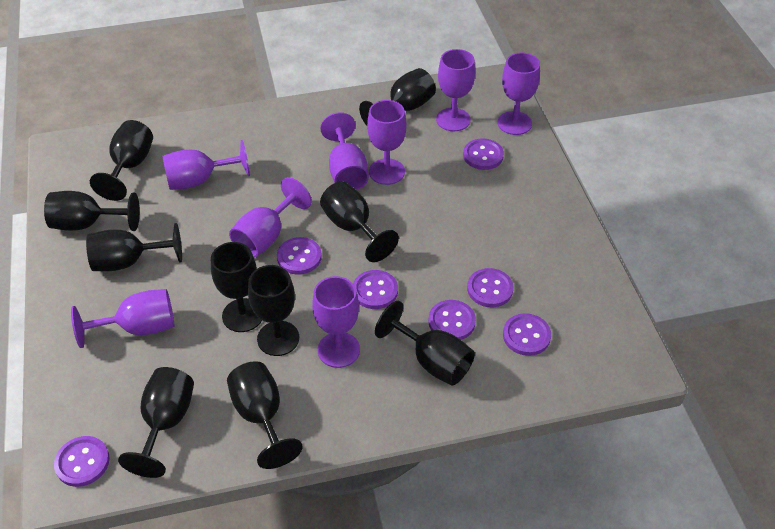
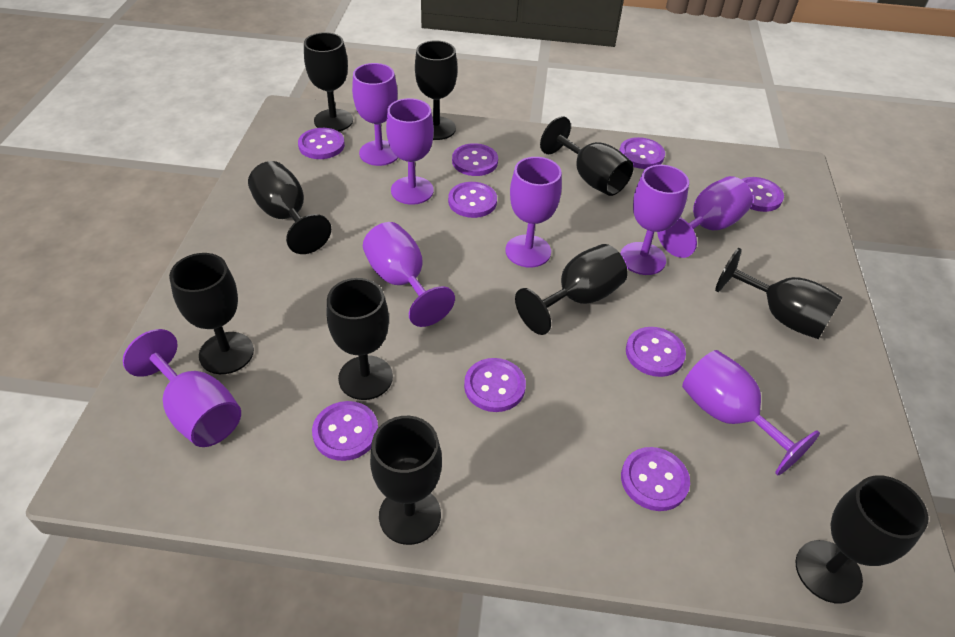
purple button: 7 -> 9

